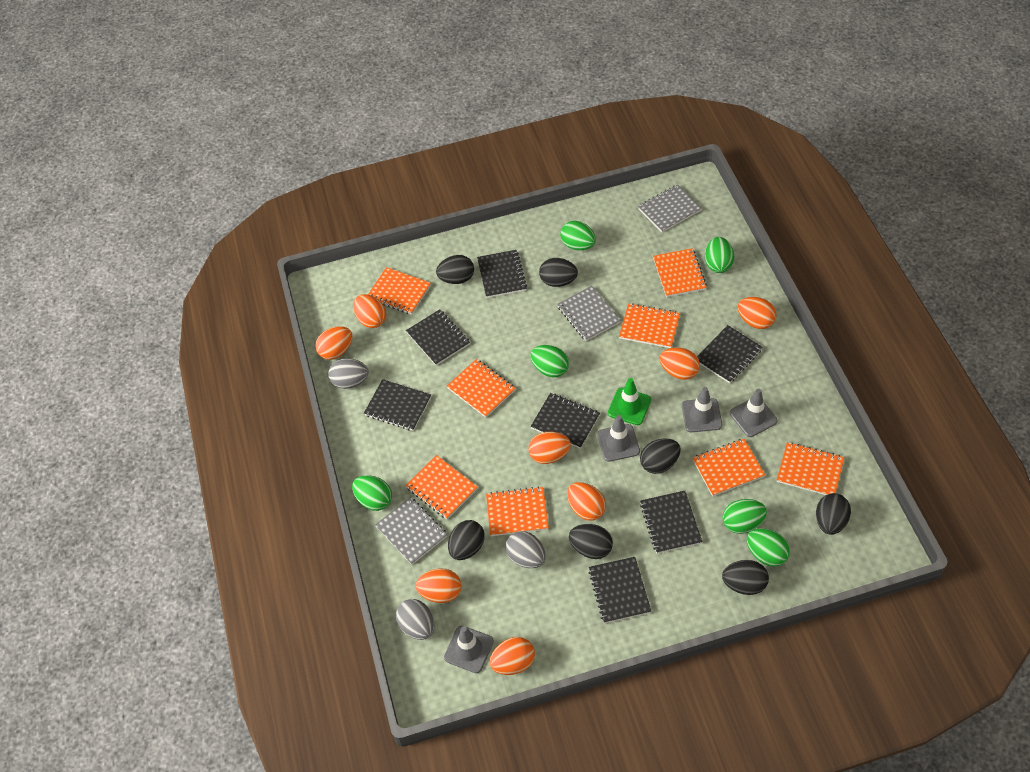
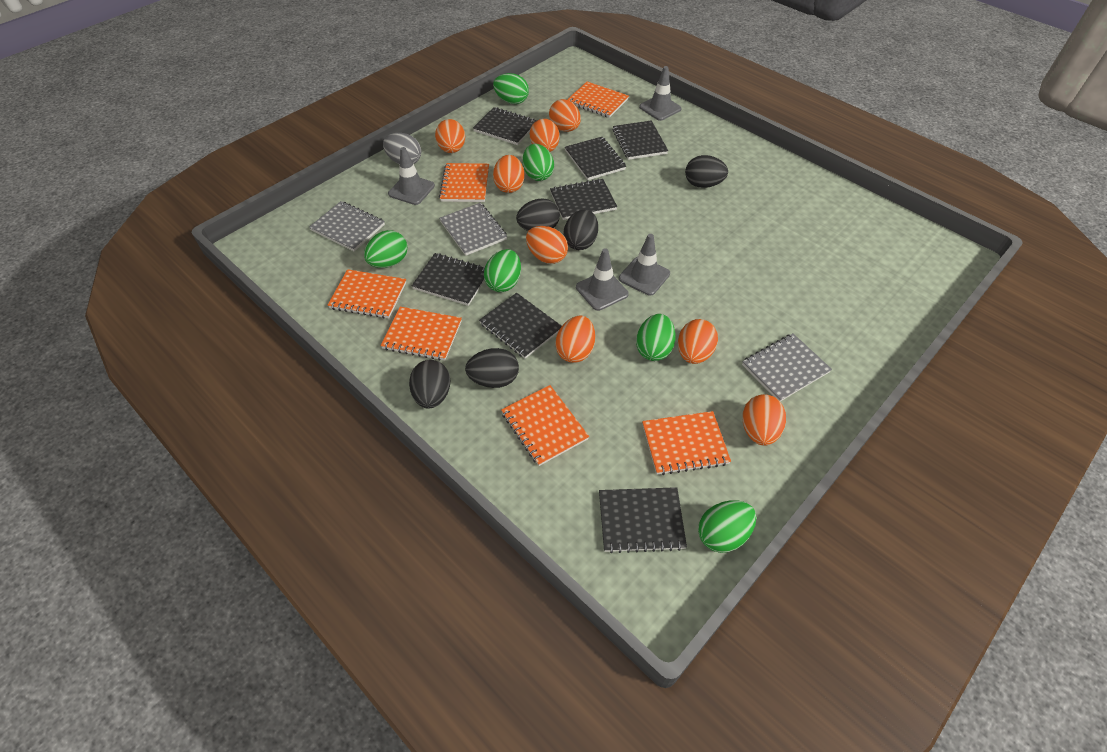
black egg: 7 -> 5
green traffic cone: 1 -> 0
grey egg: 3 -> 1
orange notebook: 8 -> 6

